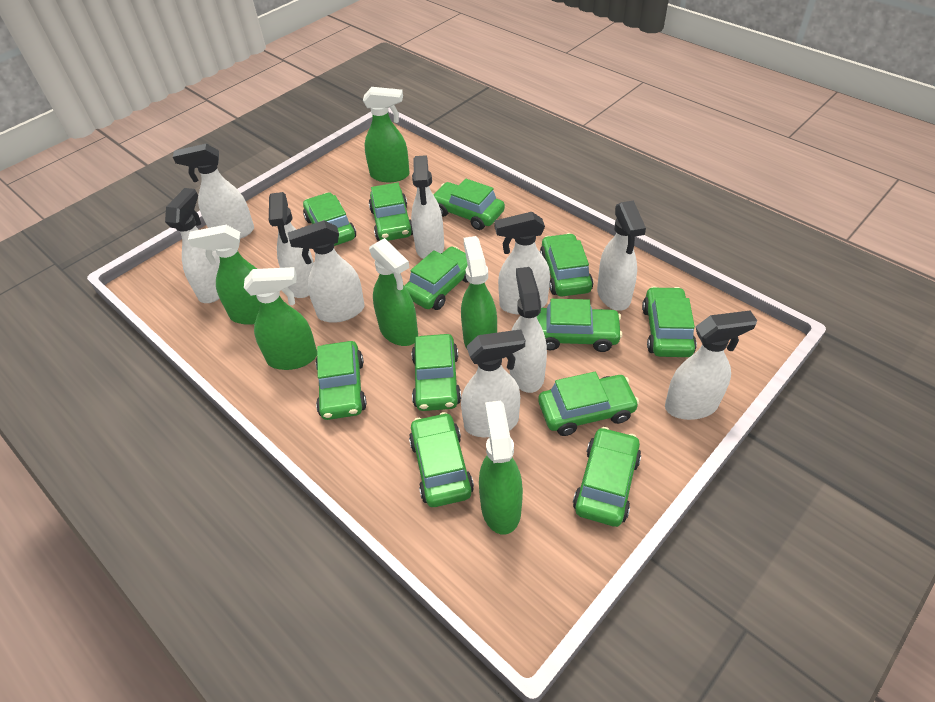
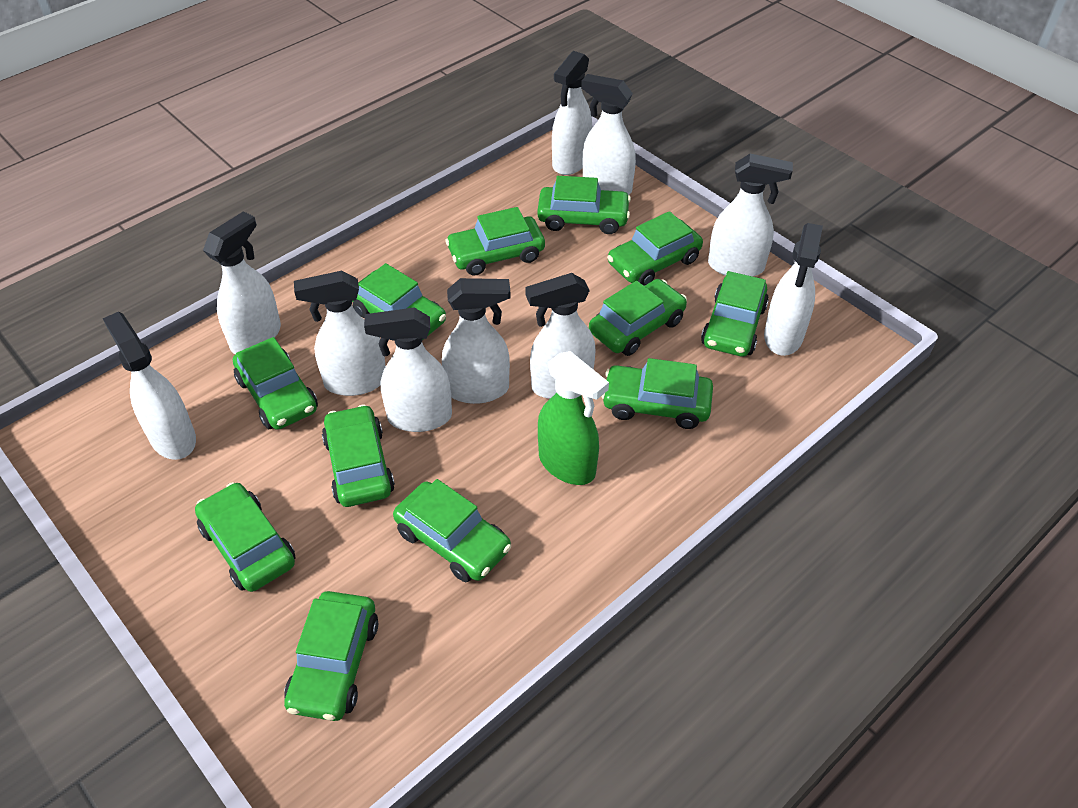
green spray bottle: 6 -> 1

